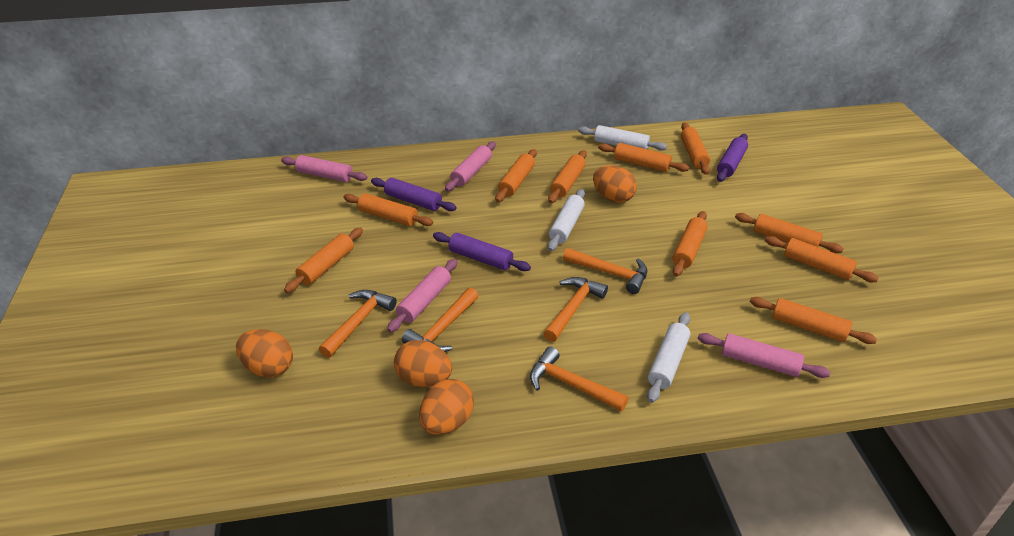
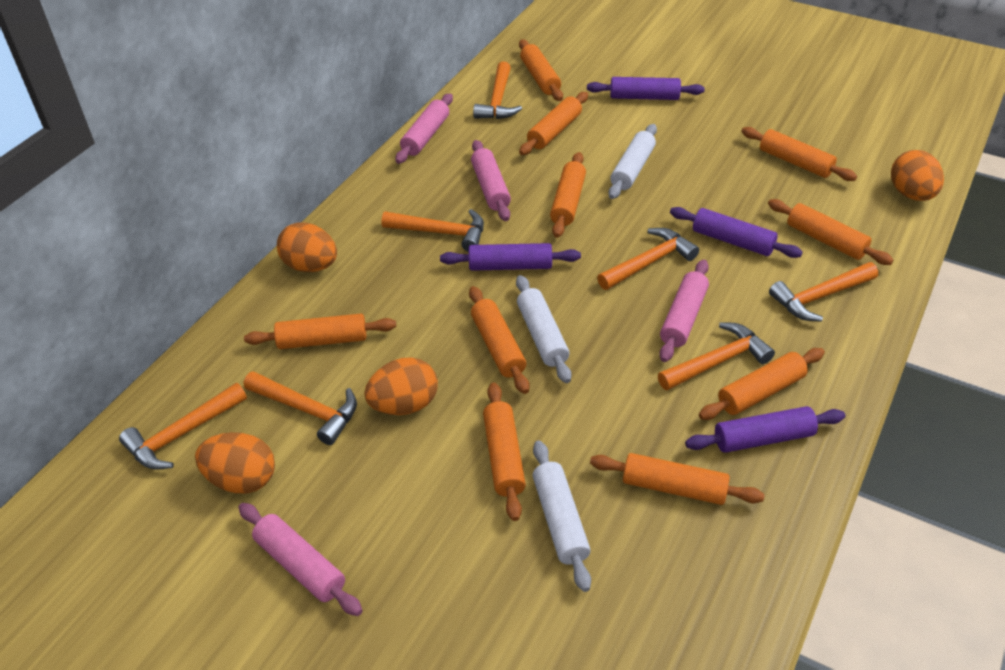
orange hammer: 5 -> 7
purple rolling pin: 3 -> 4

